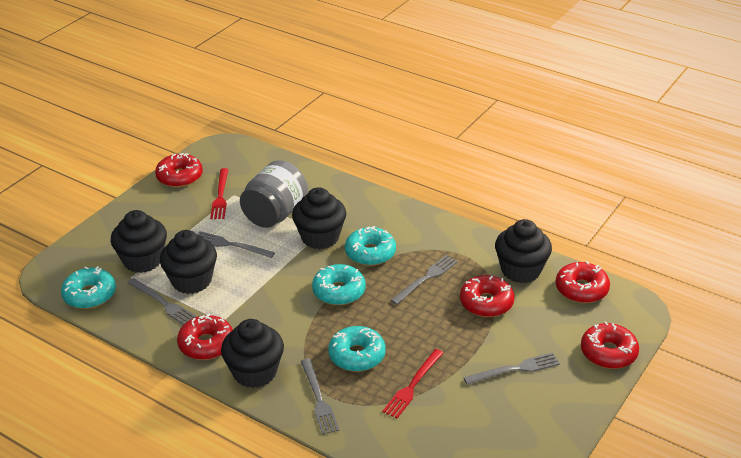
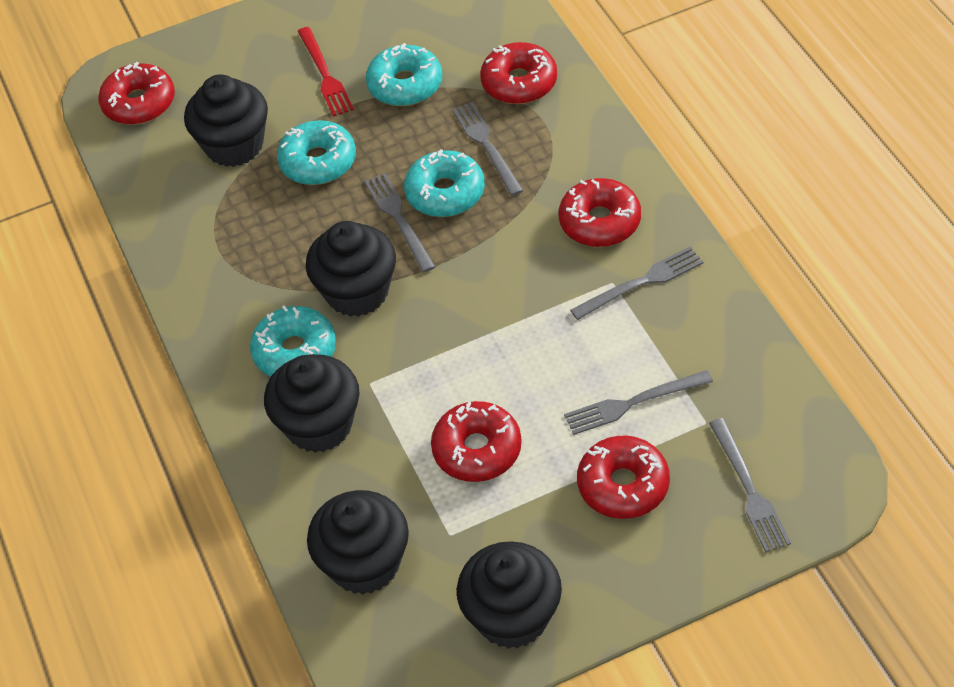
grey jar: 1 -> 0
red fork: 2 -> 1

